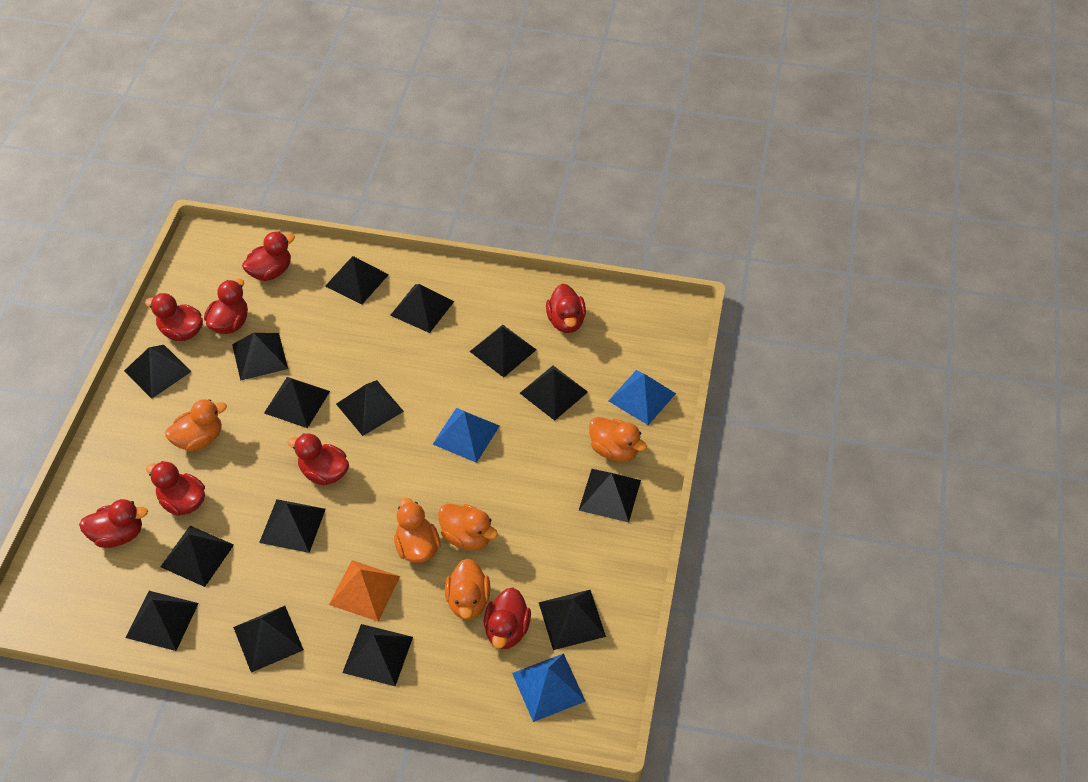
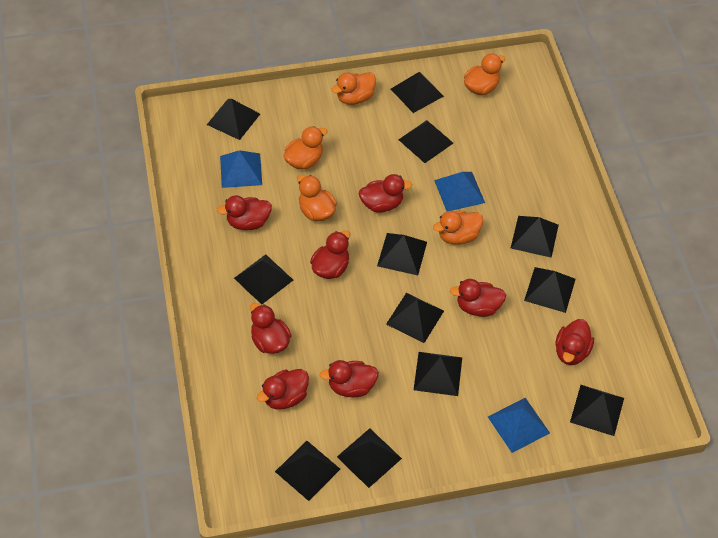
black pyramid: 15 -> 12
orange pyramid: 1 -> 0

